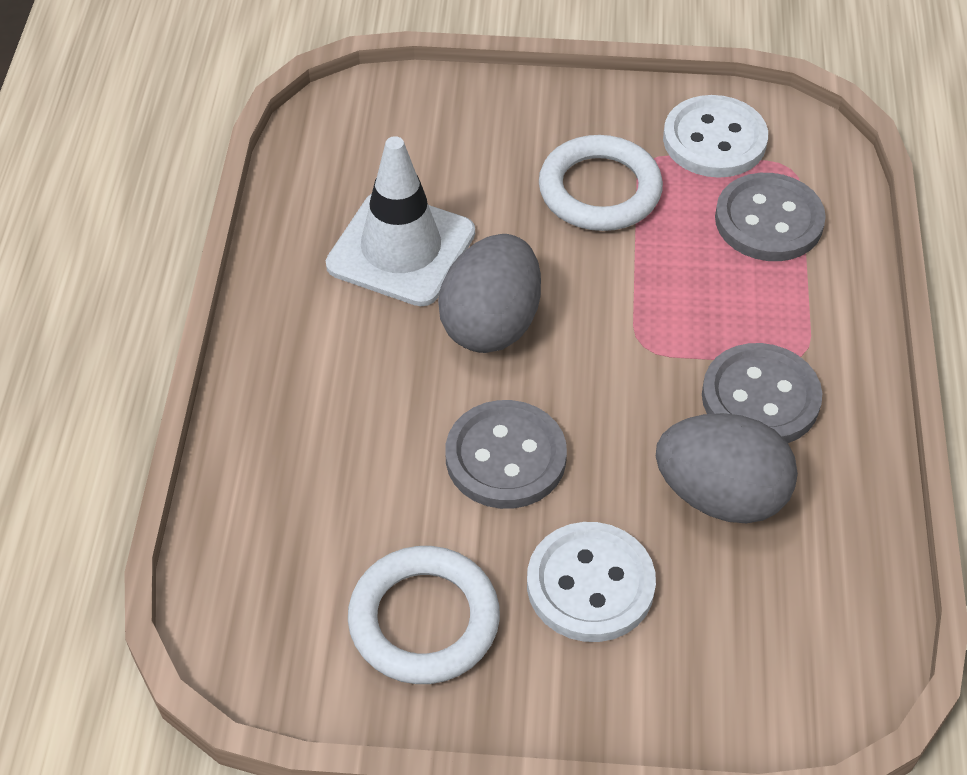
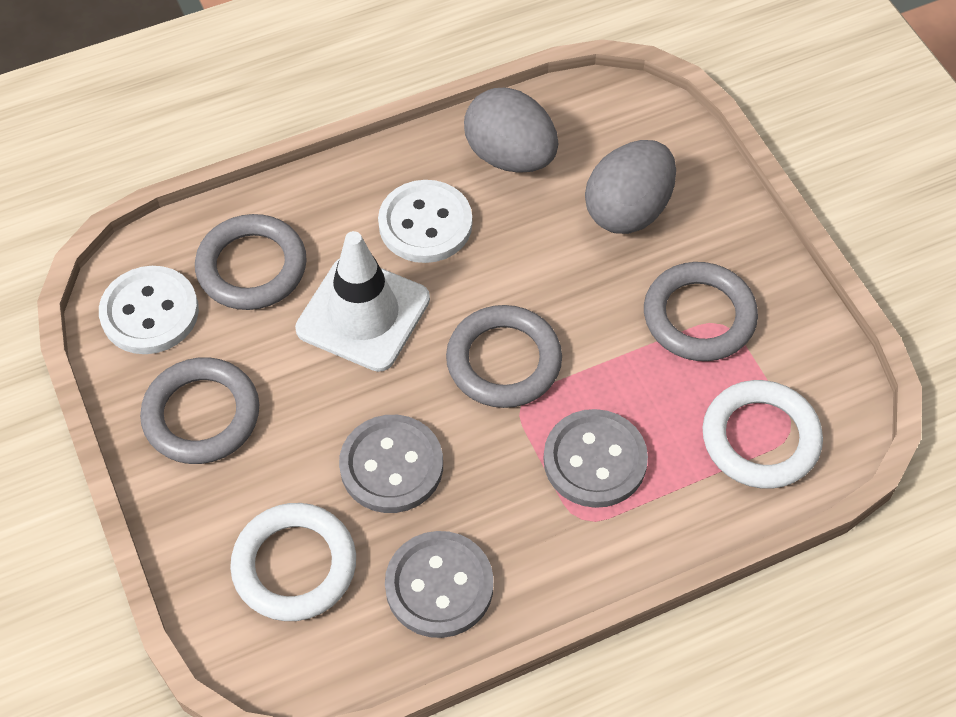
grey ring: 0 -> 4

